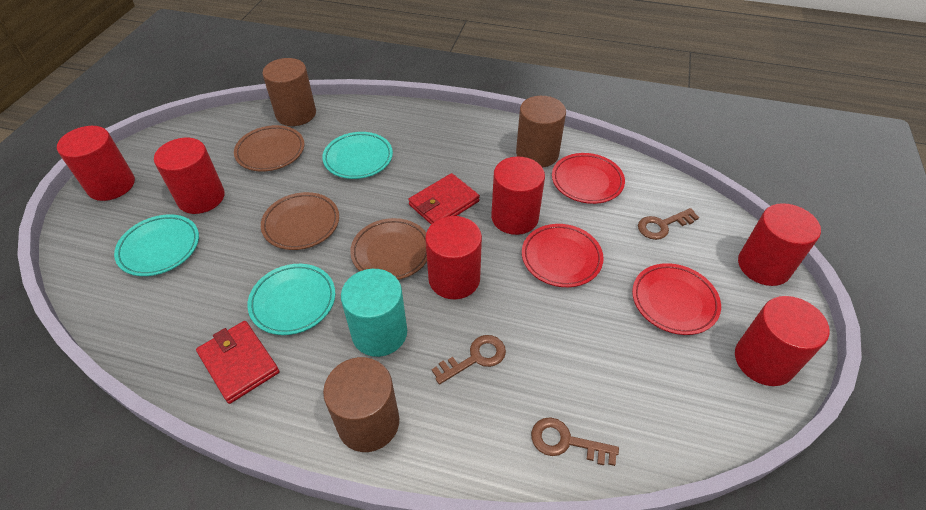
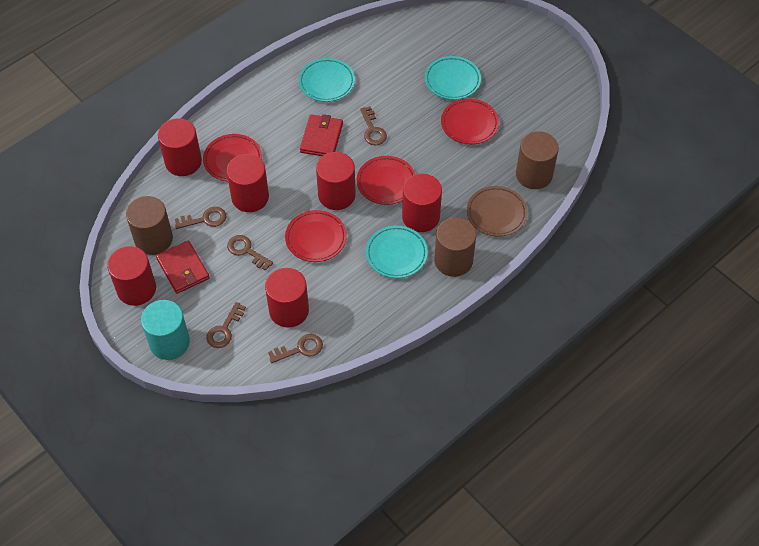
brown key: 3 -> 5
brown plate: 3 -> 1
red plate: 3 -> 4

